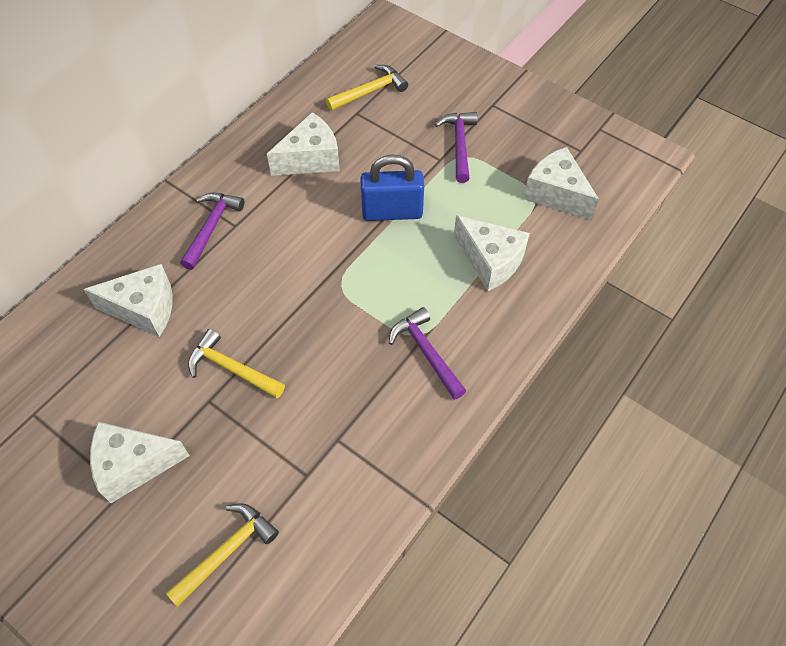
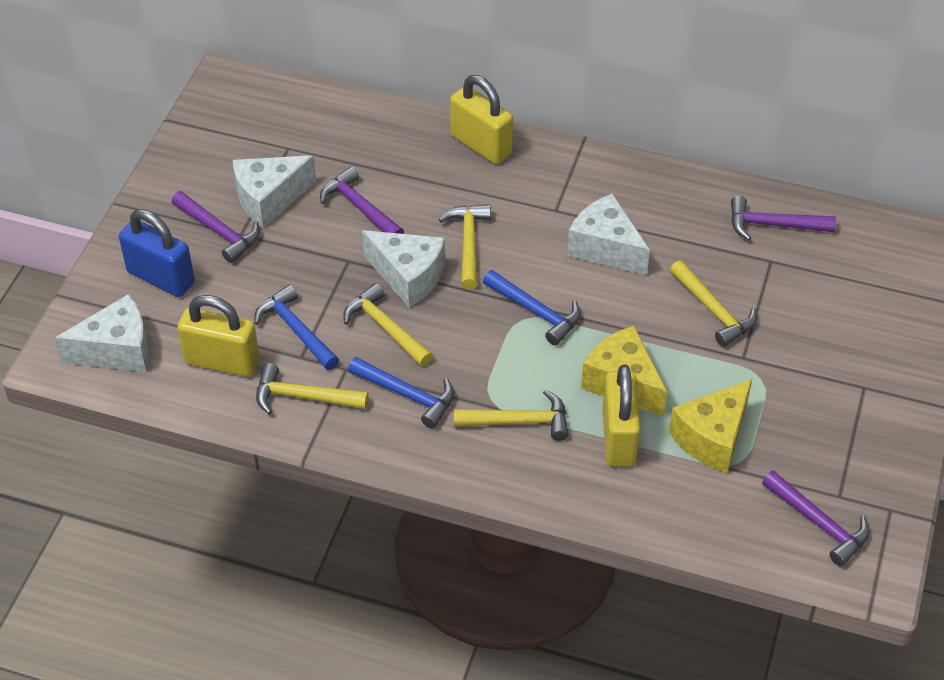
blue hammer: 0 -> 3
purple hammer: 3 -> 4
white cheese: 5 -> 4
yellow cheese: 0 -> 2
yellow hammer: 3 -> 5
yellow padlock: 0 -> 3

